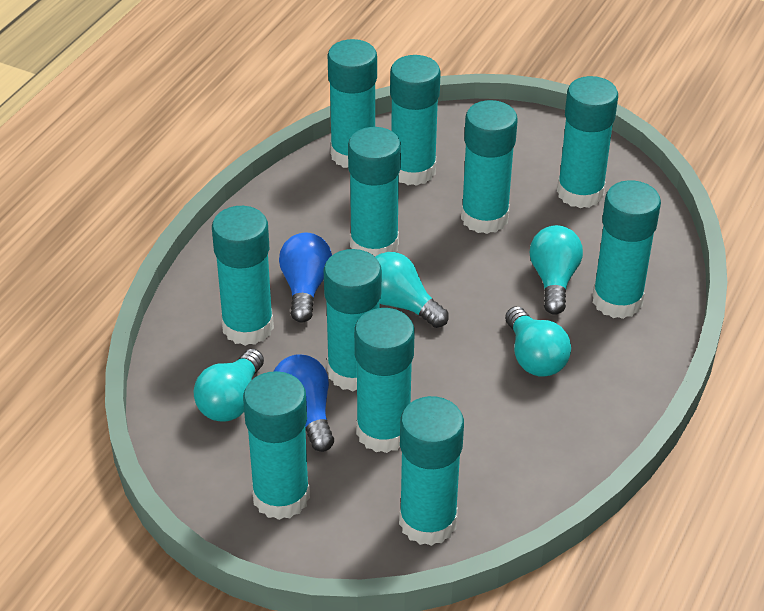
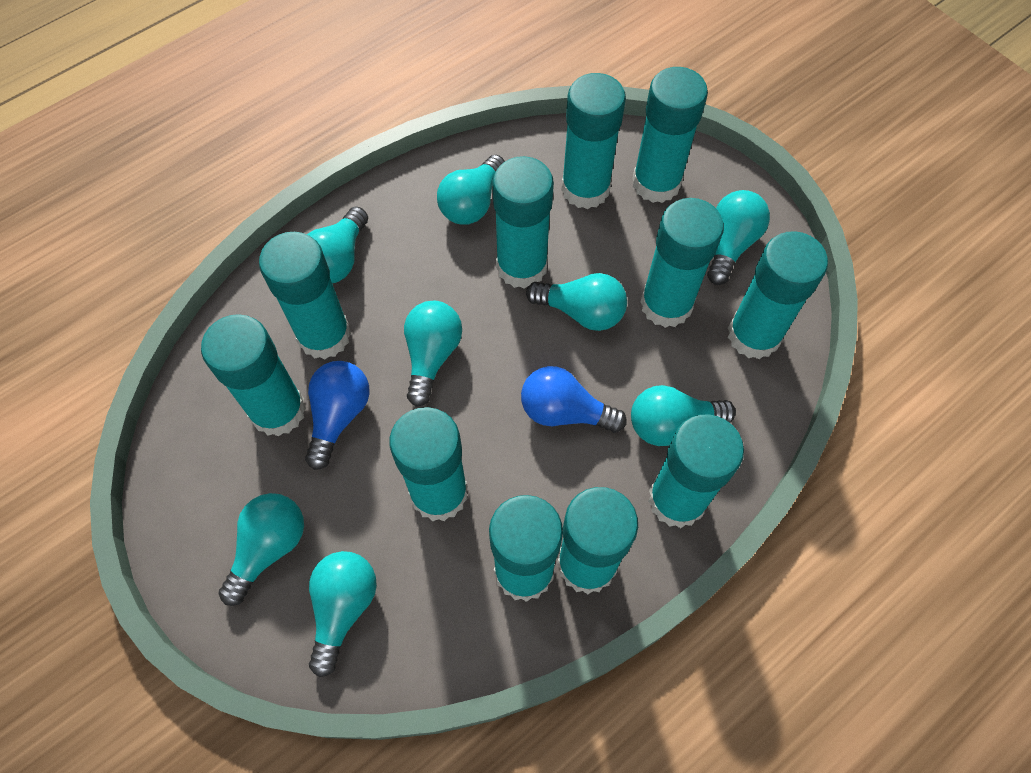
turquoise light bulb: 4 -> 8

